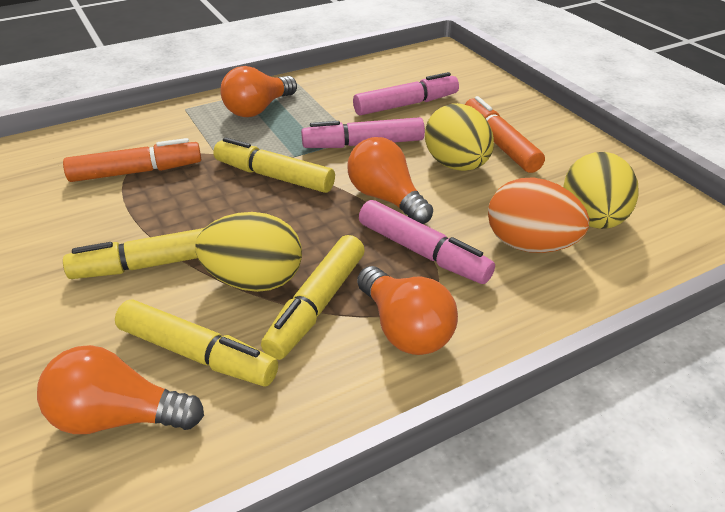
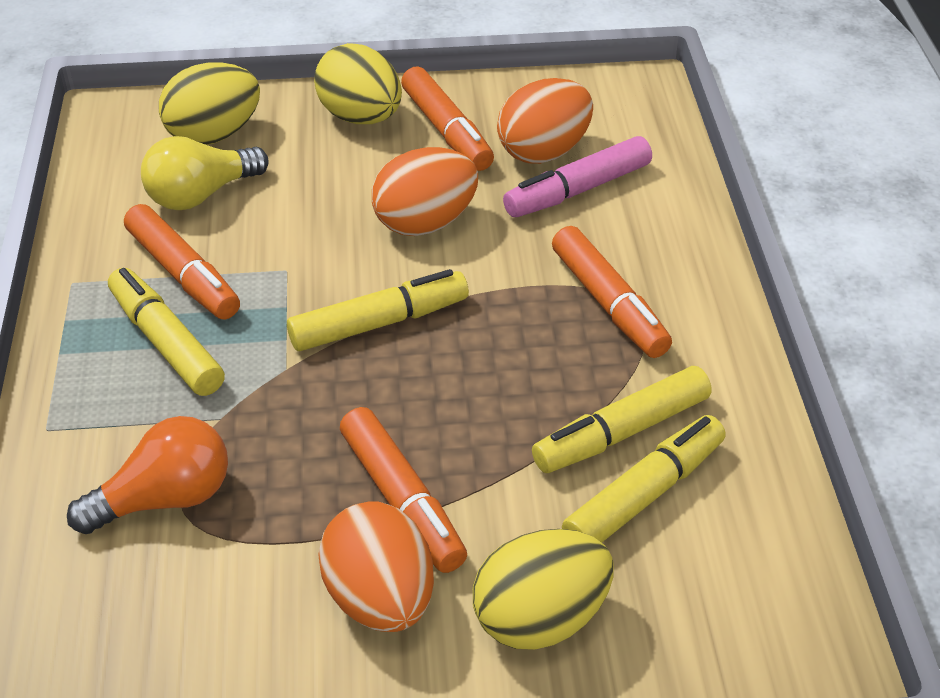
orange egg: 1 -> 3
orange light bulb: 4 -> 1
orange marker: 2 -> 4
pink marker: 3 -> 1
yellow light bulb: 0 -> 1

